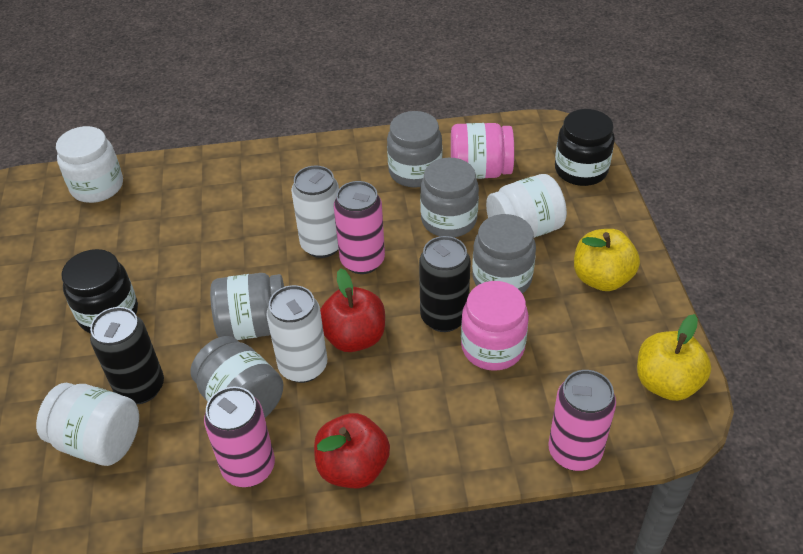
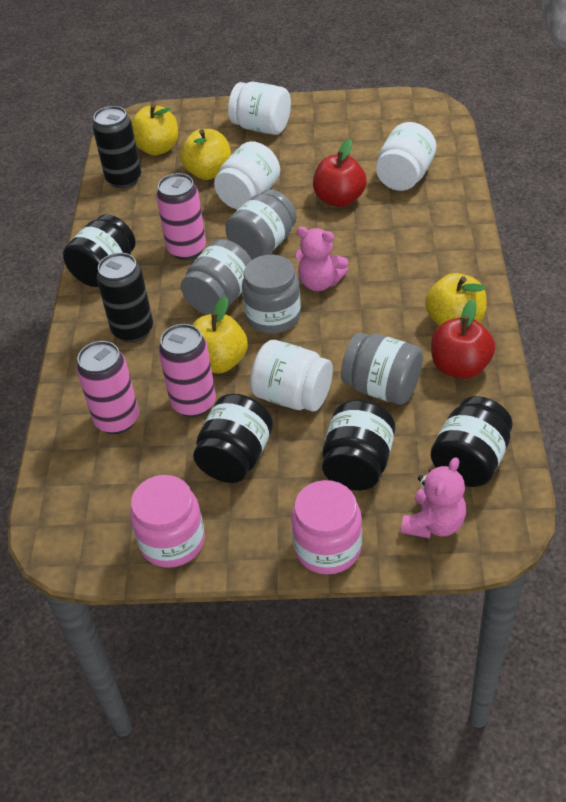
black jar: 2 -> 4
grey jar: 5 -> 4
pink teddy bear: 0 -> 2
white can: 2 -> 0
white jar: 3 -> 4
yellow apple: 2 -> 4

